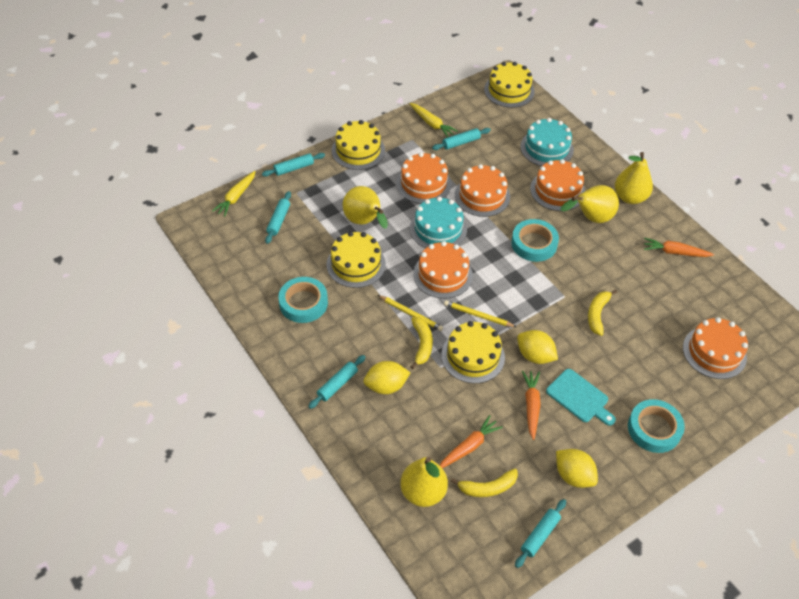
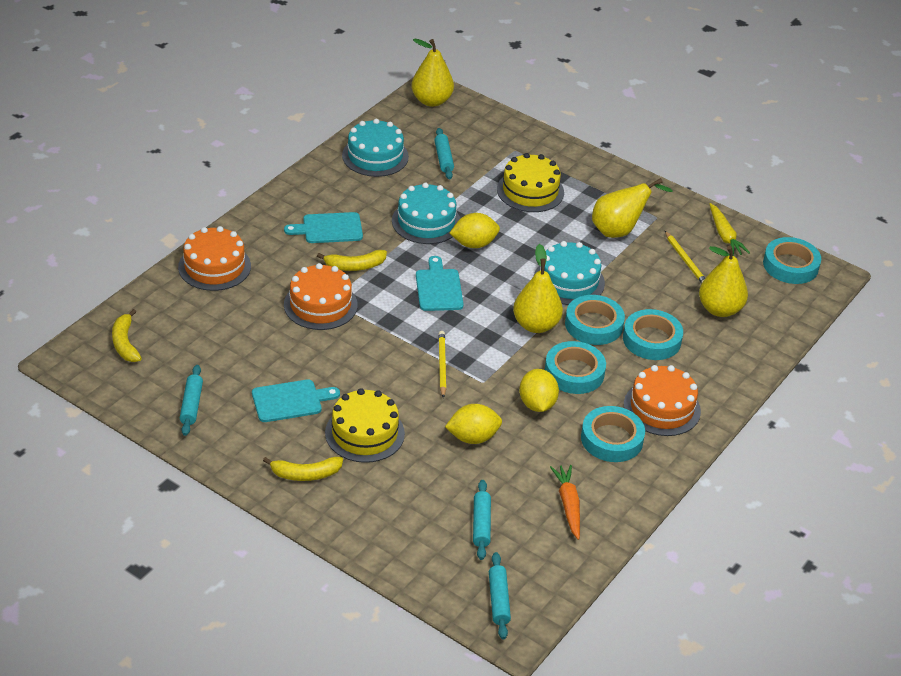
orange cake: 5 -> 3
orange carrot: 3 -> 1
turquoise cake: 2 -> 3
turquoise cutting board: 1 -> 3
turquoise rolling pin: 5 -> 4
turquoise tape: 3 -> 5
yellow cake: 4 -> 2
yellow carrot: 2 -> 1

